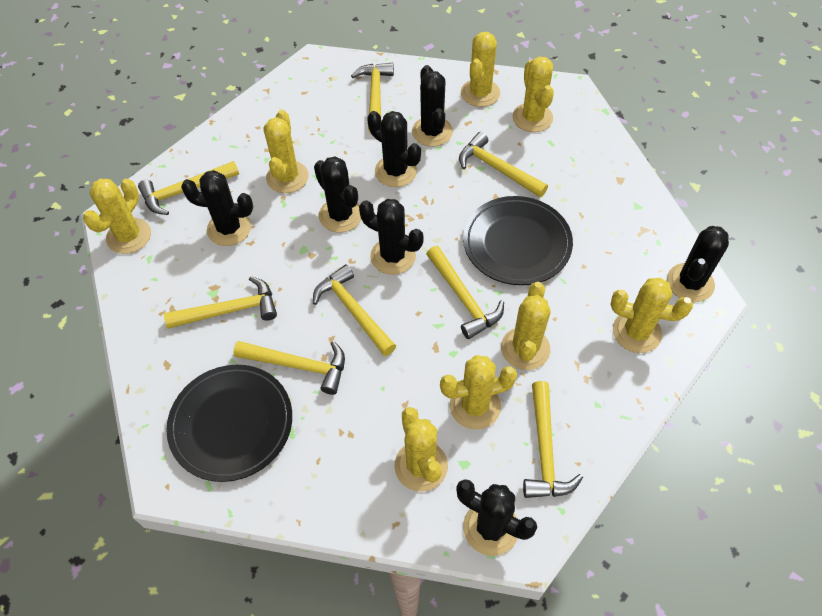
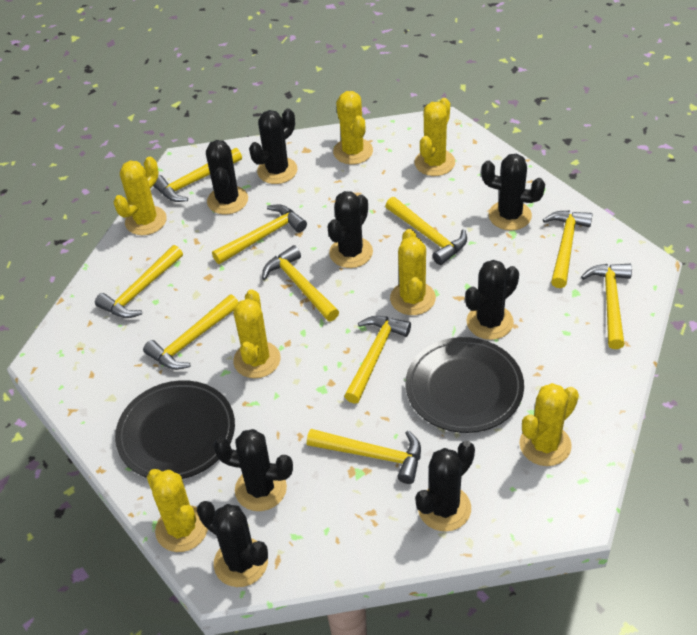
black cactus: 7 -> 8
yellow cactus: 8 -> 7
yellow hammer: 8 -> 10

